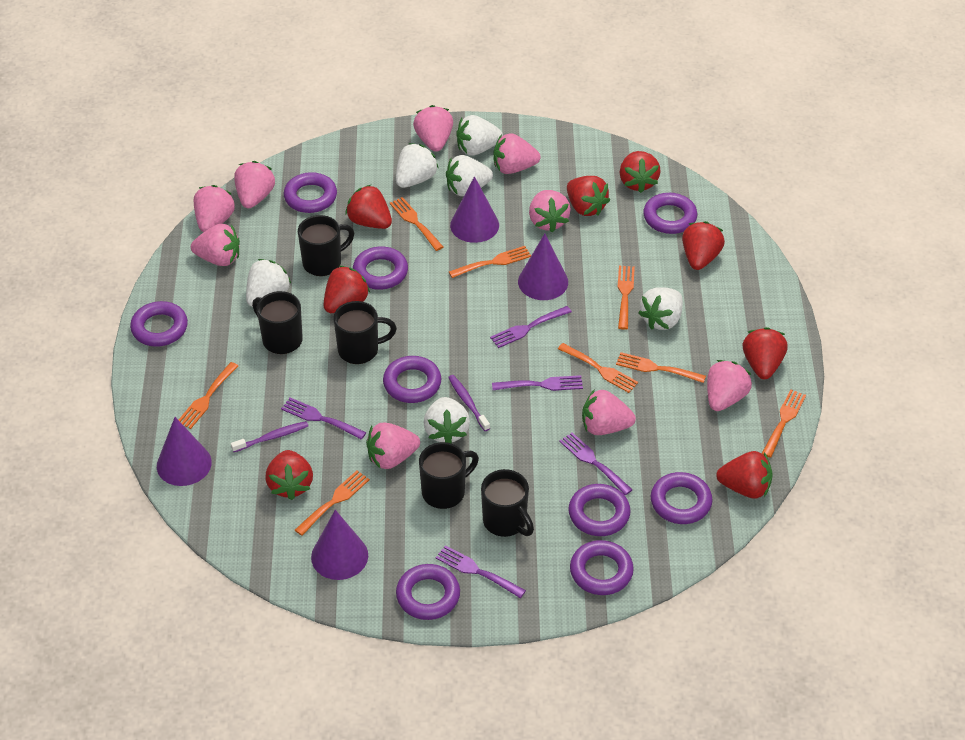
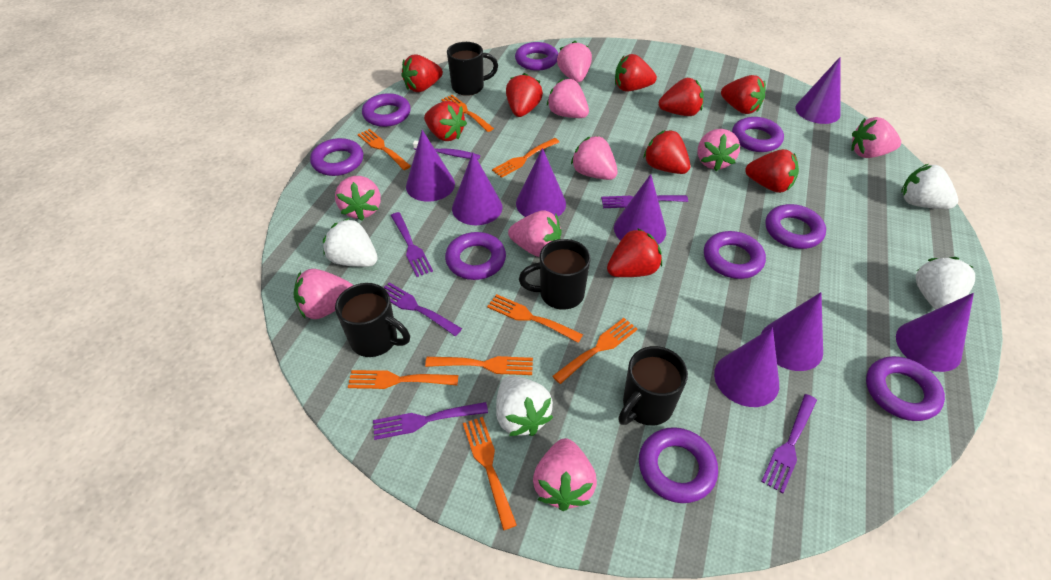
black mug: 5 -> 4
purple cone: 4 -> 8
purple toothbrush: 2 -> 1
red strawberry: 8 -> 9
white strawberry: 6 -> 4

